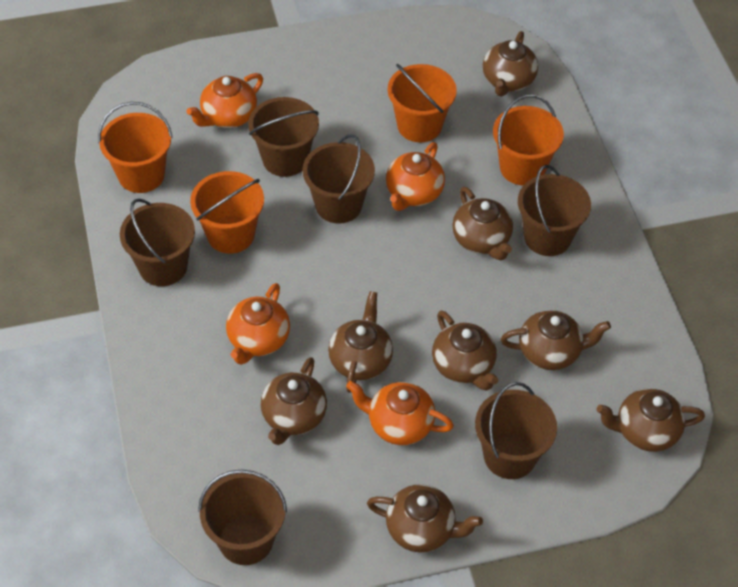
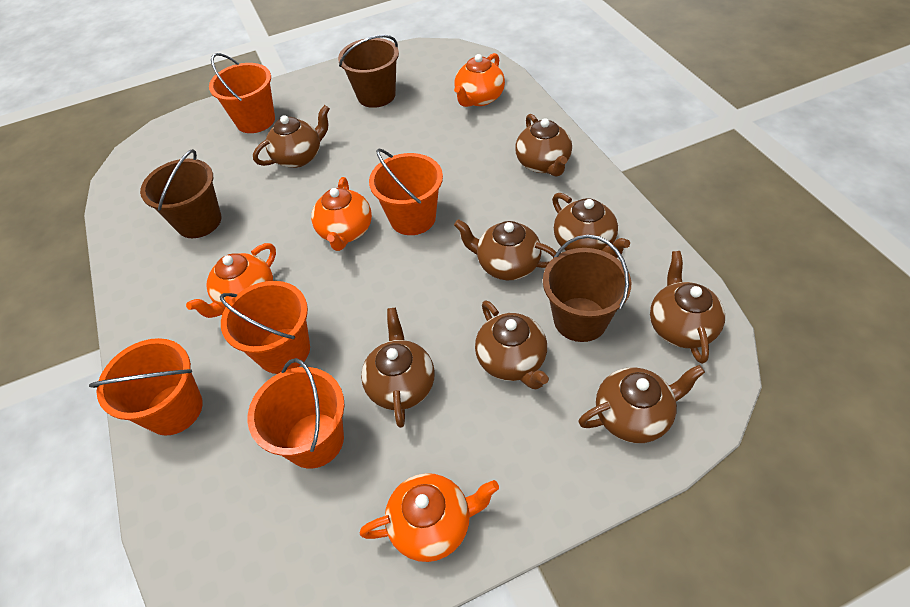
brown bucket: 6 -> 3
orange bucket: 4 -> 5

